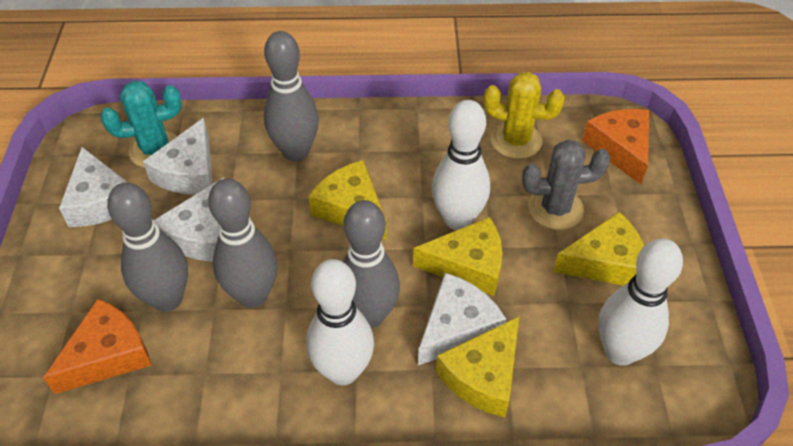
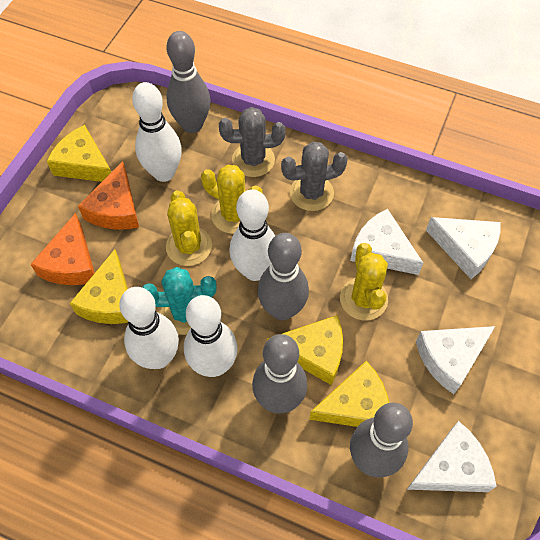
grey cactus: 1 -> 2
white bowling pin: 3 -> 4
yellow cactus: 1 -> 3

